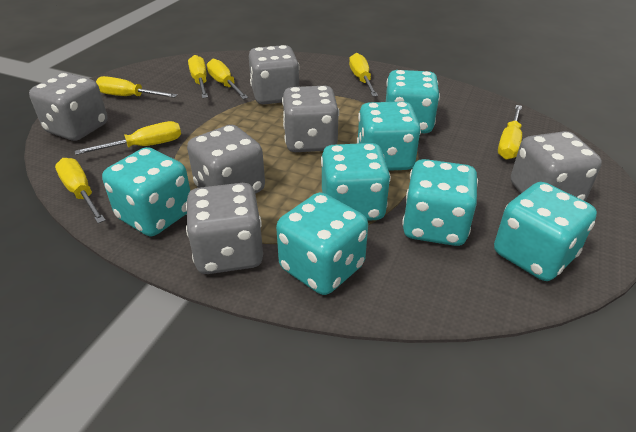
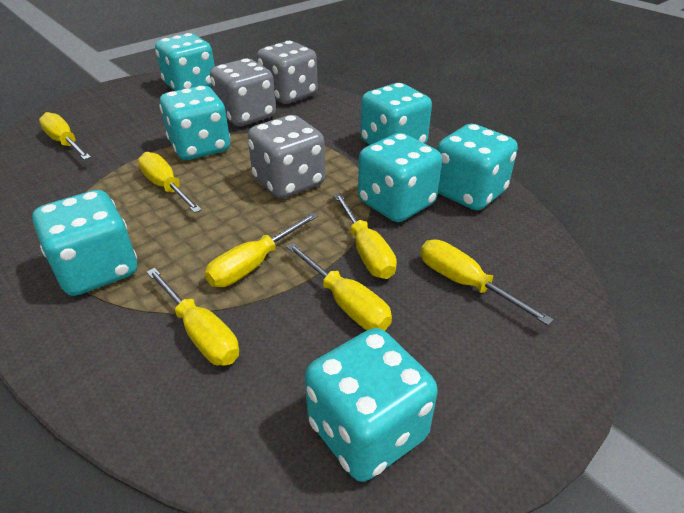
grey dice: 6 -> 3

